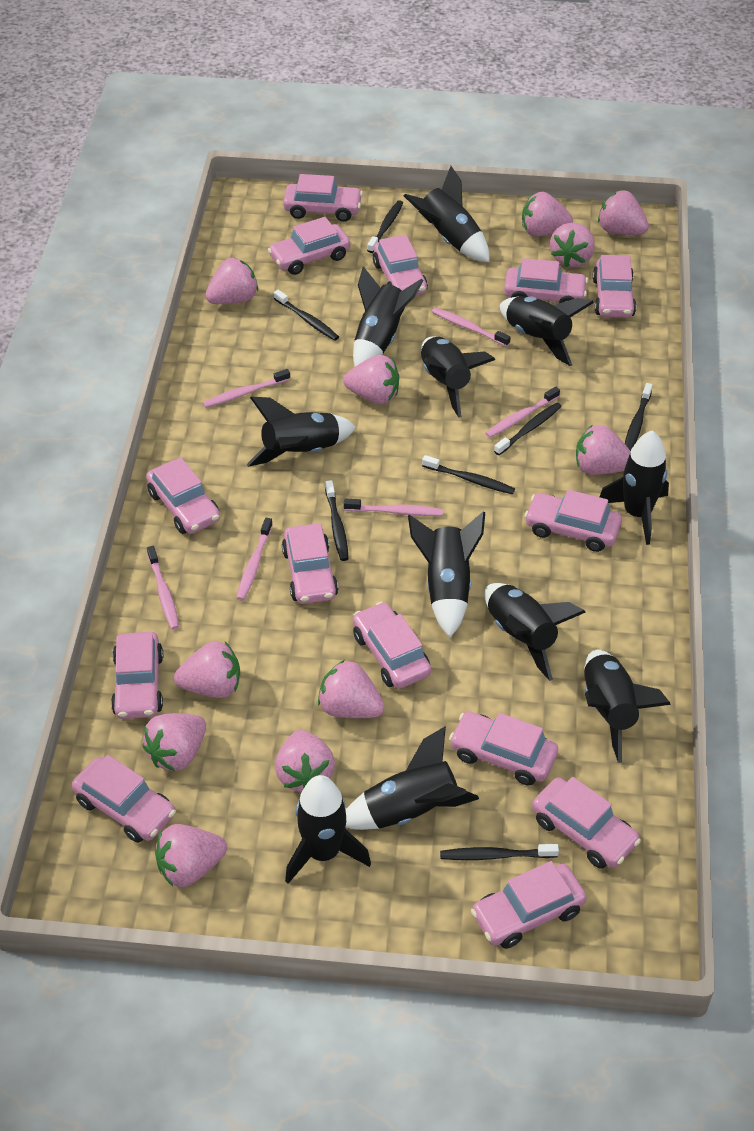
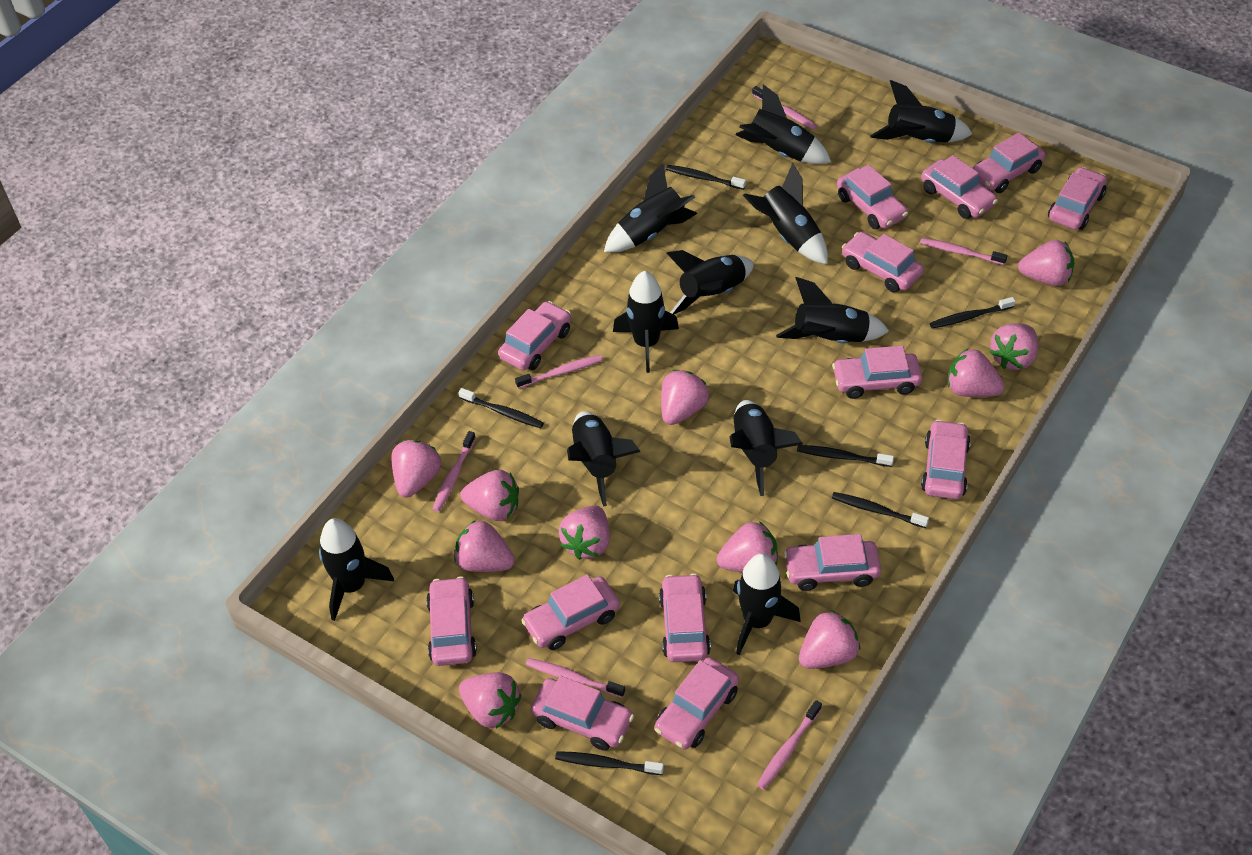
black toothbrush: 7 -> 6

